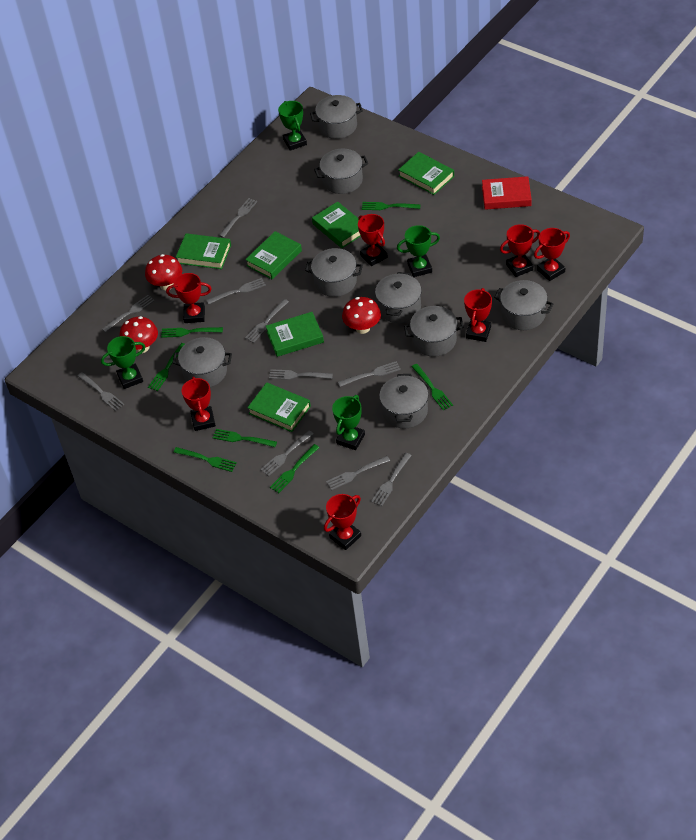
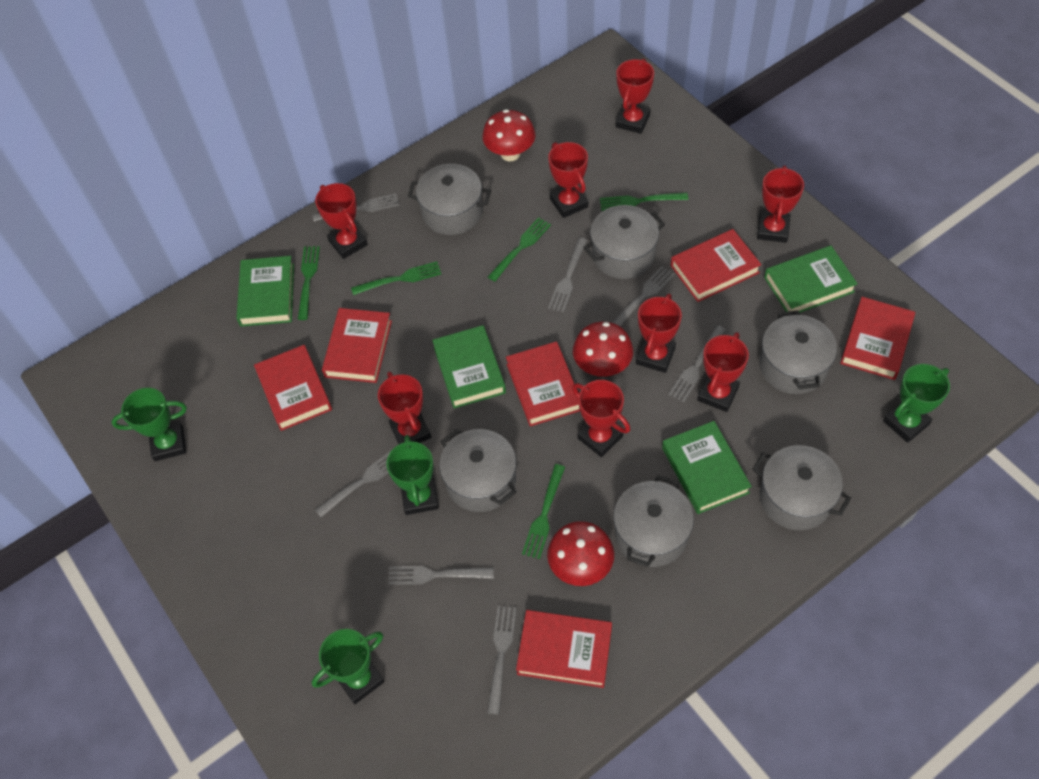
green book: 6 -> 4
green fork: 7 -> 5
grey fork: 10 -> 7
grey pot: 8 -> 6
red book: 1 -> 6
red trophy: 7 -> 8

